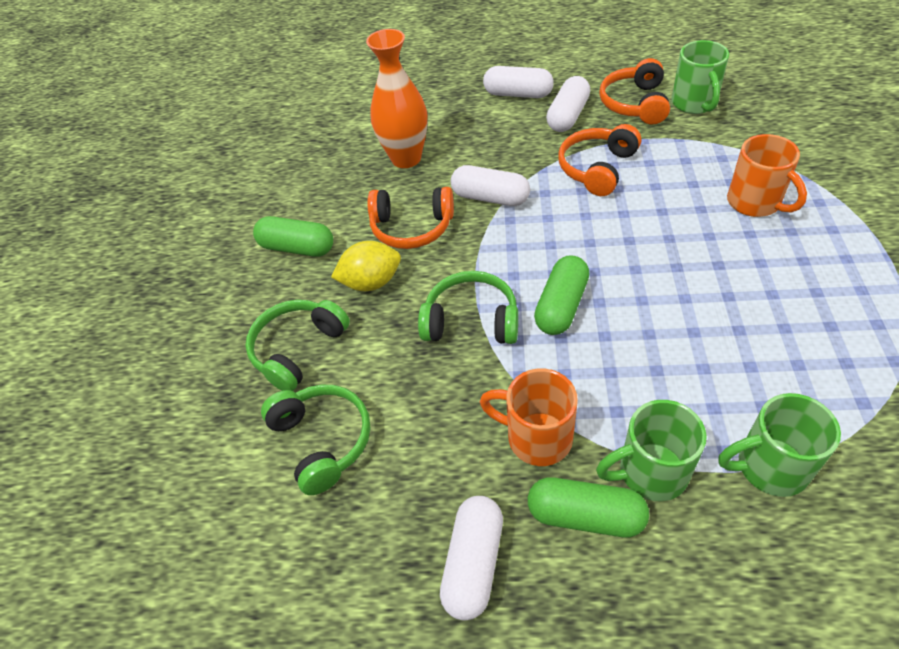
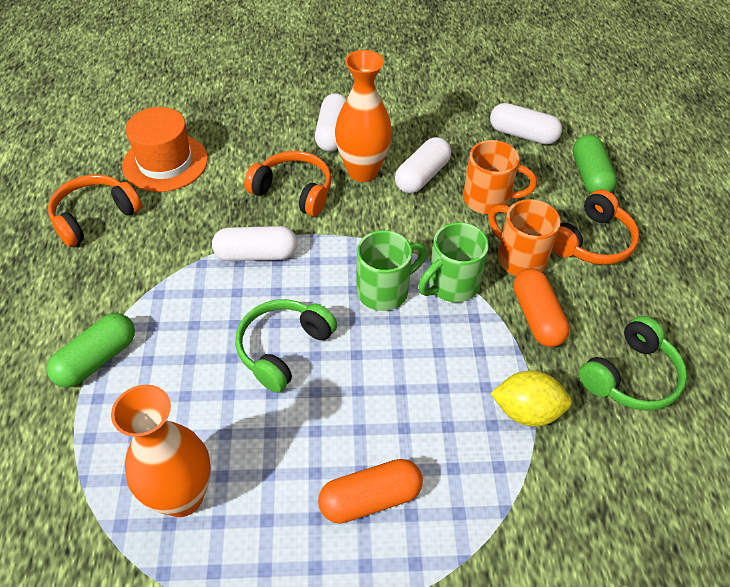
green capsule: 3 -> 2
green headphones: 3 -> 2
green mug: 3 -> 2
orange capsule: 0 -> 2
orange hat: 0 -> 1
orange vase: 1 -> 2

